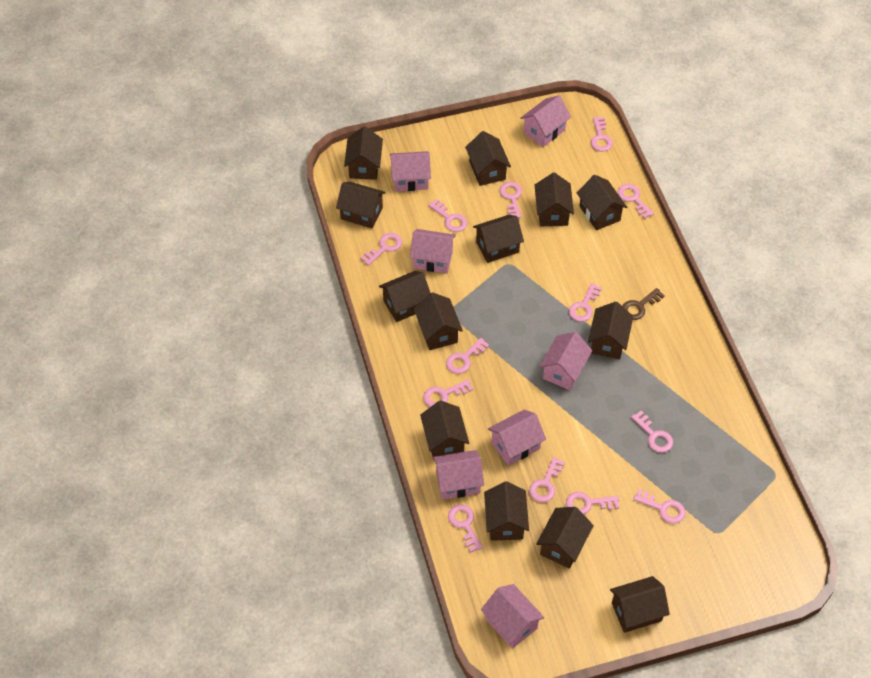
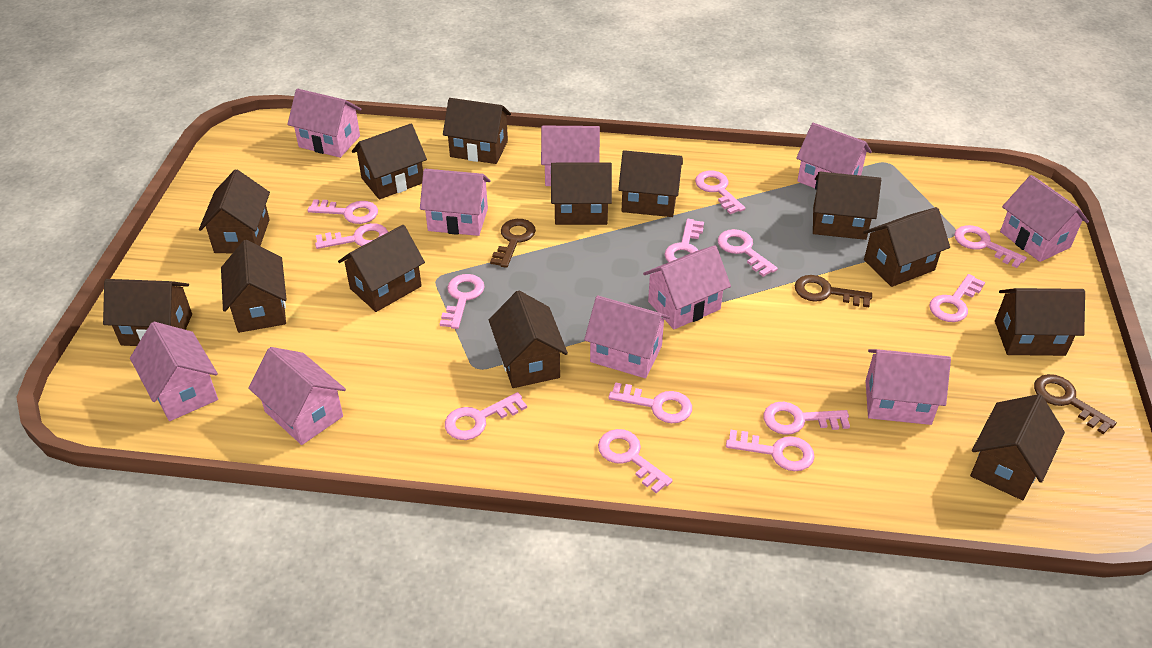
brown key: 1 -> 3
pink house: 7 -> 10

